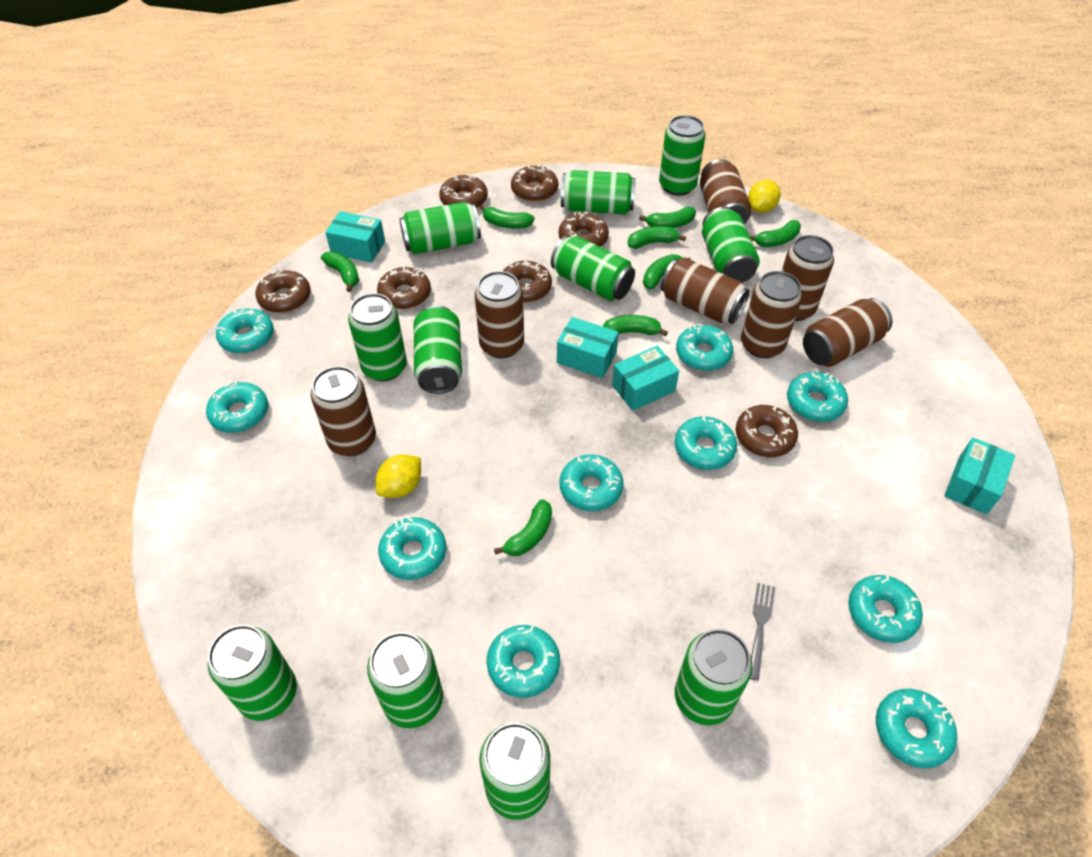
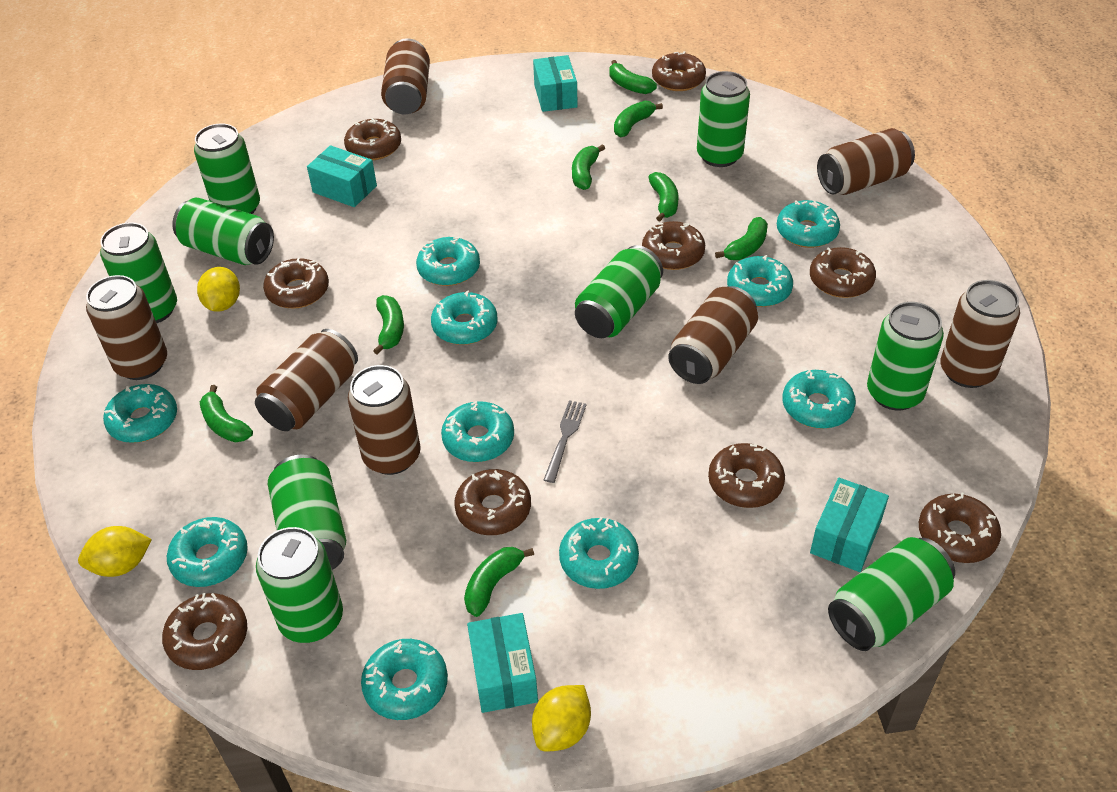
brown donut: 7 -> 9
green can: 11 -> 9
yellow lemon: 2 -> 3

